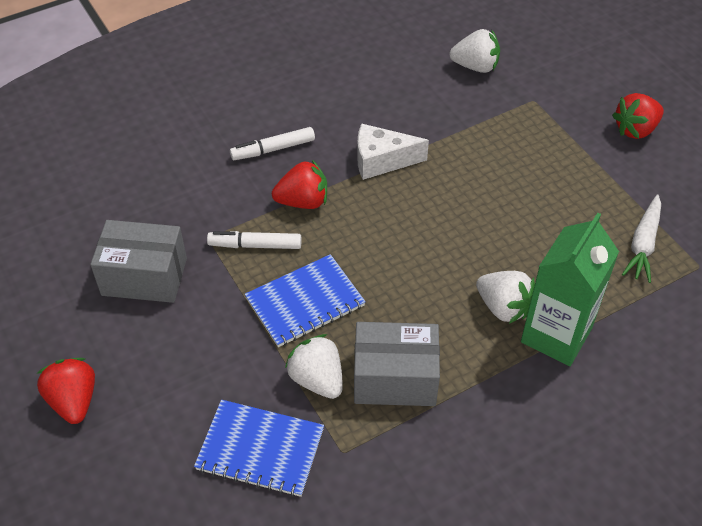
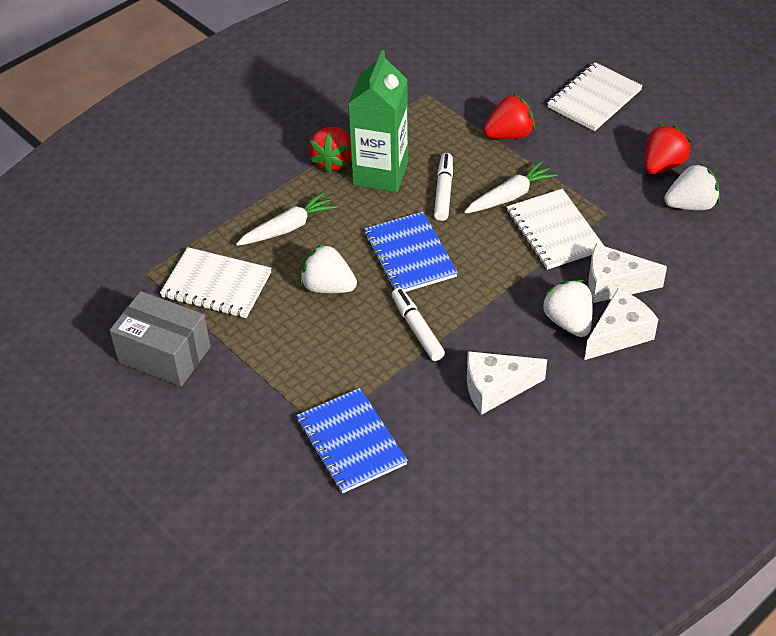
grey box: 2 -> 1
white carrot: 1 -> 2
white cheese: 1 -> 3
white notebook: 0 -> 3

